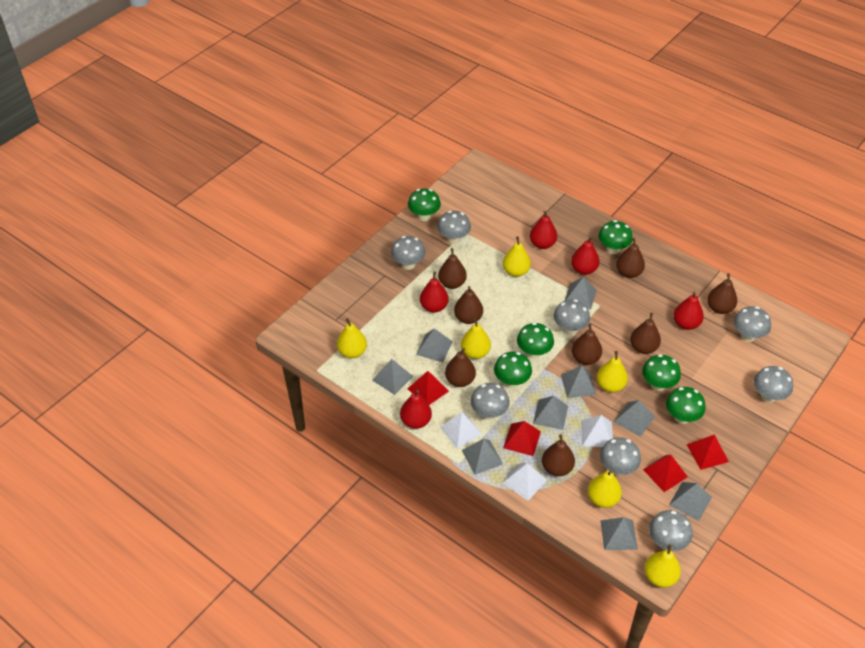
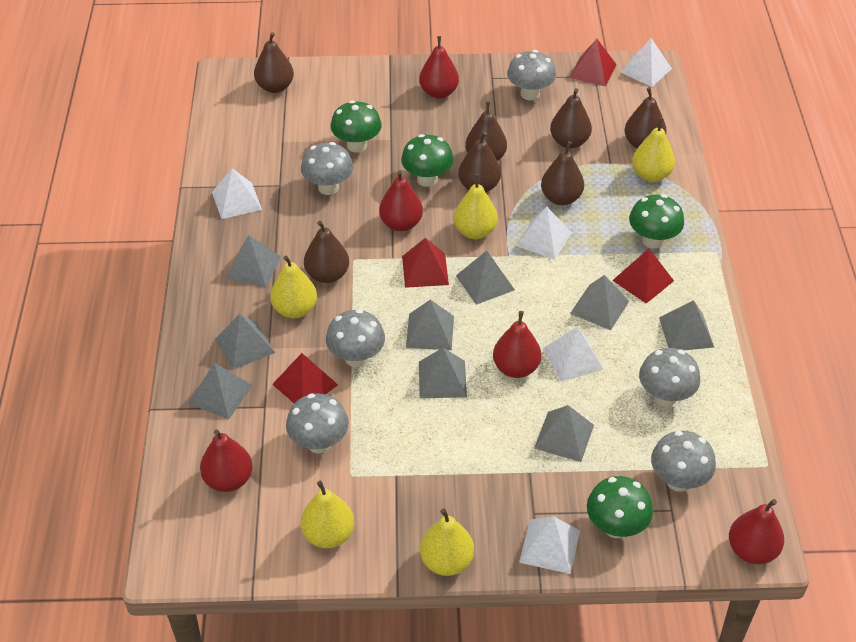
brown pear: 8 -> 7
green mushroom: 6 -> 4
grey mushroom: 8 -> 6
white pyramid: 3 -> 5
yellow pear: 6 -> 5

